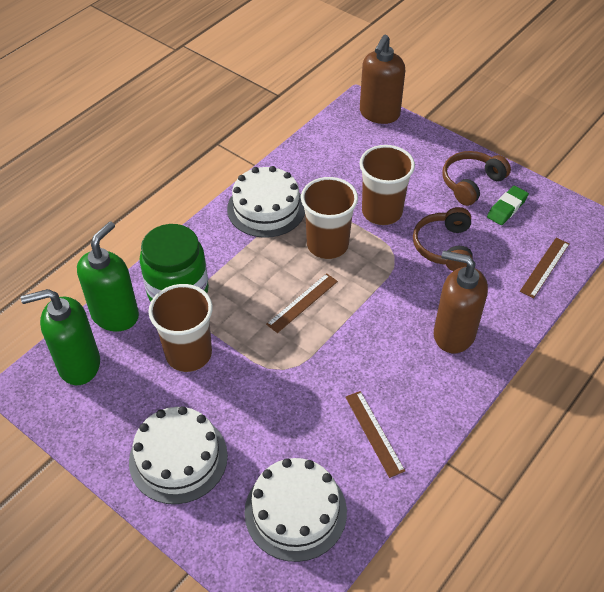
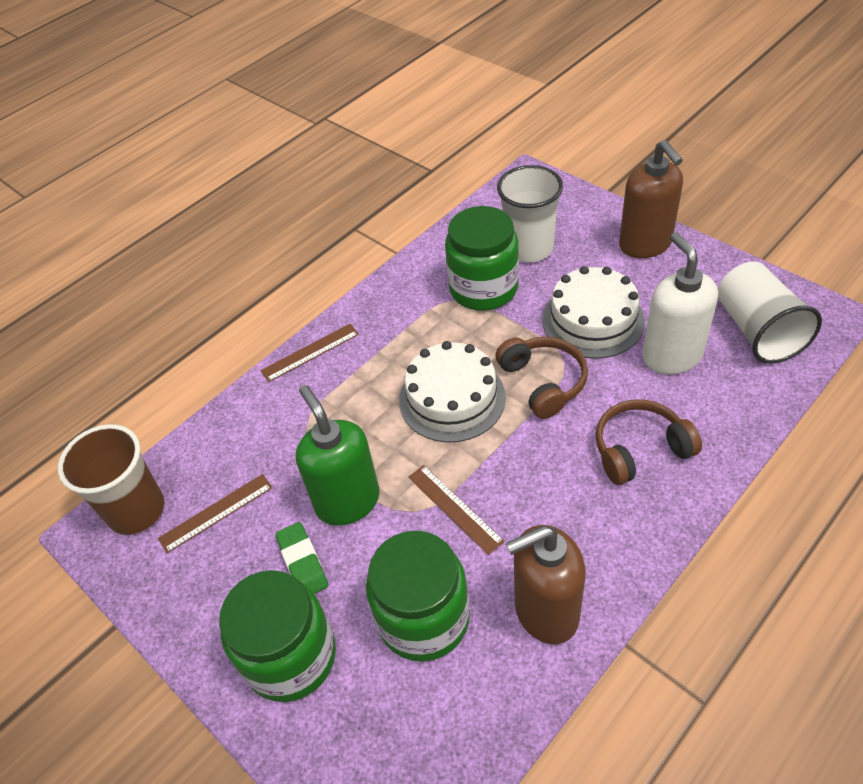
brown cup: 3 -> 1
green jar: 1 -> 3
green soap dispenser: 2 -> 1
white cake: 3 -> 2
white cup: 0 -> 2
white soap dispenser: 0 -> 1

